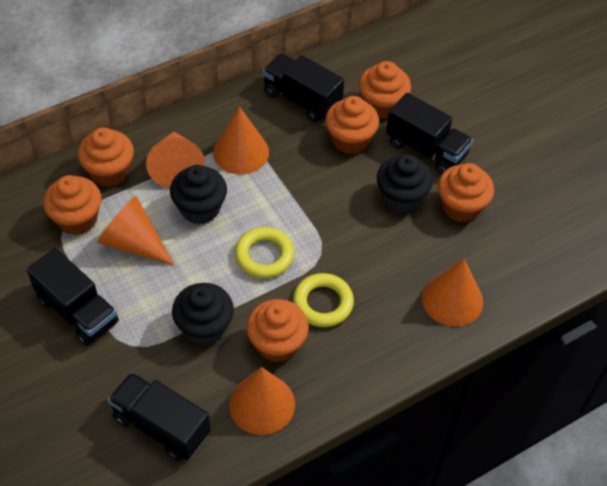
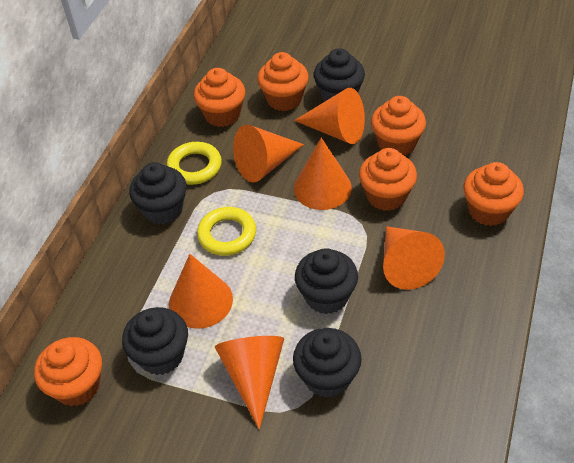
black cupcake: 3 -> 5
black truck: 4 -> 0
orange cone: 5 -> 6

